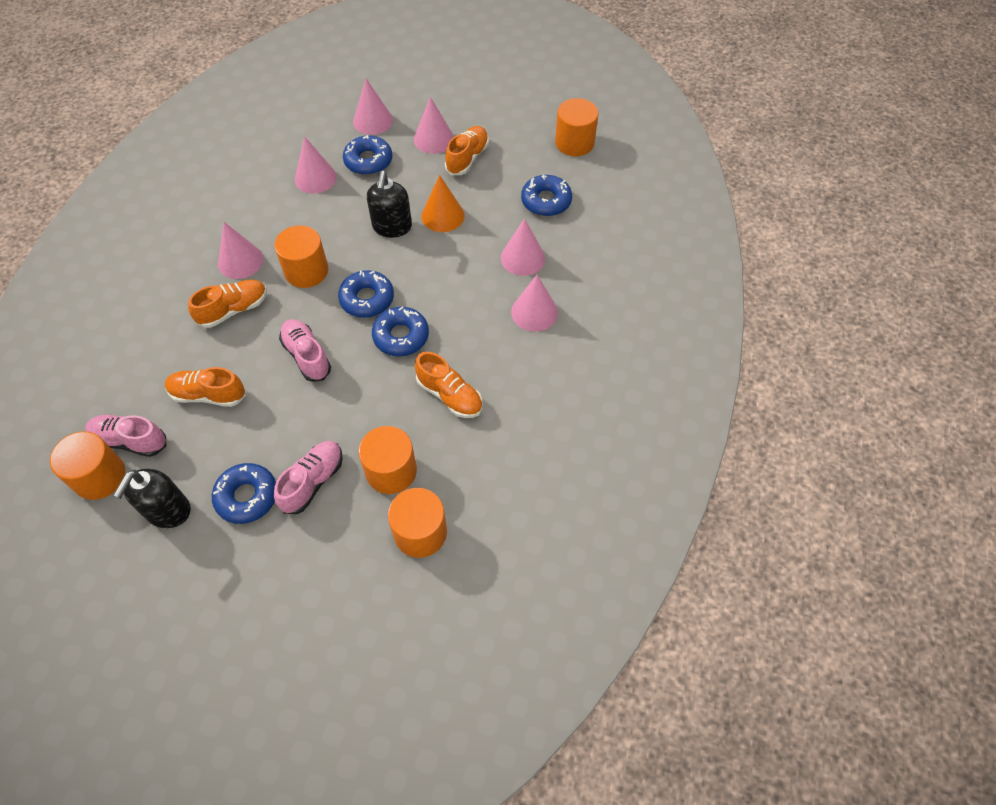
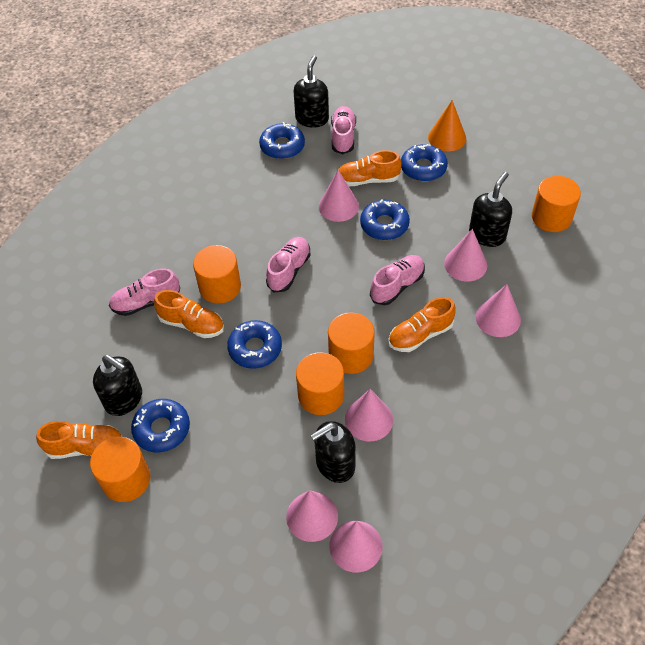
black soap dispenser: 2 -> 4
pink shoe: 3 -> 4

